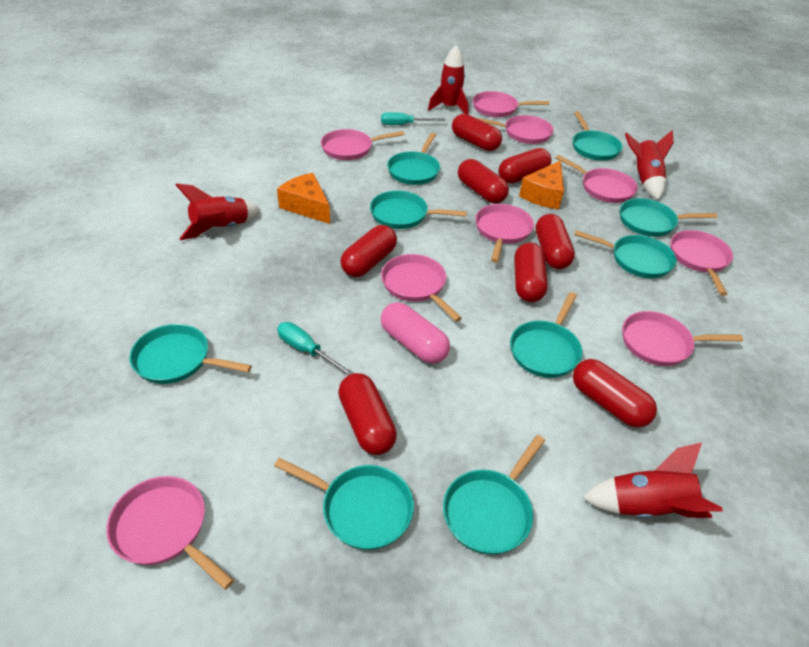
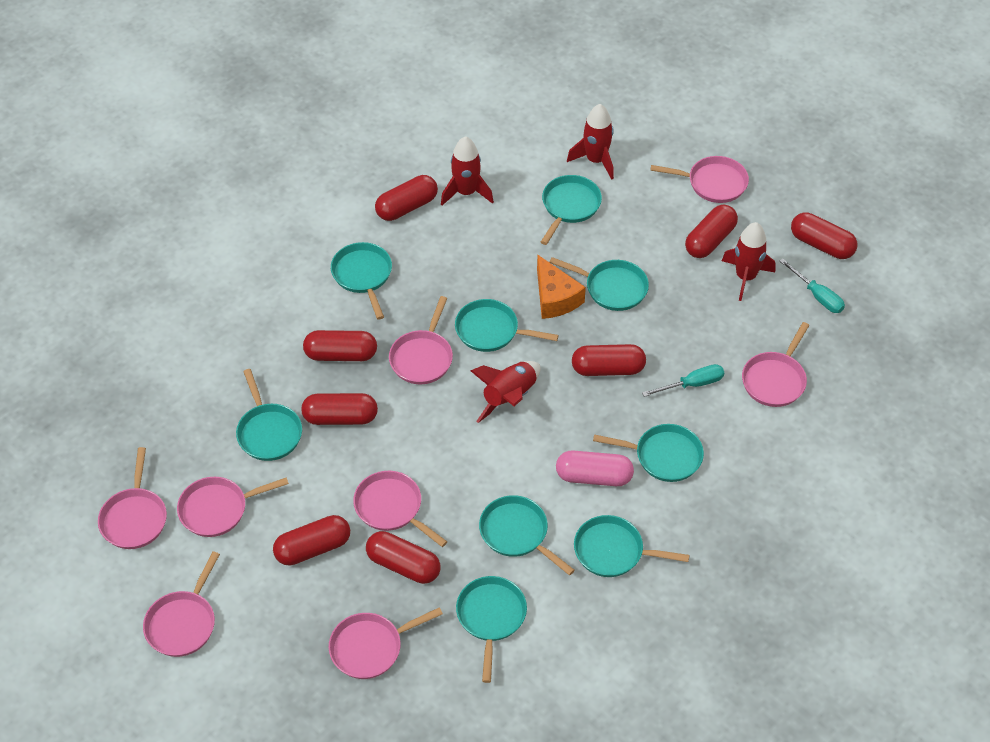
orange cheese: 2 -> 1
pink pan: 9 -> 8

